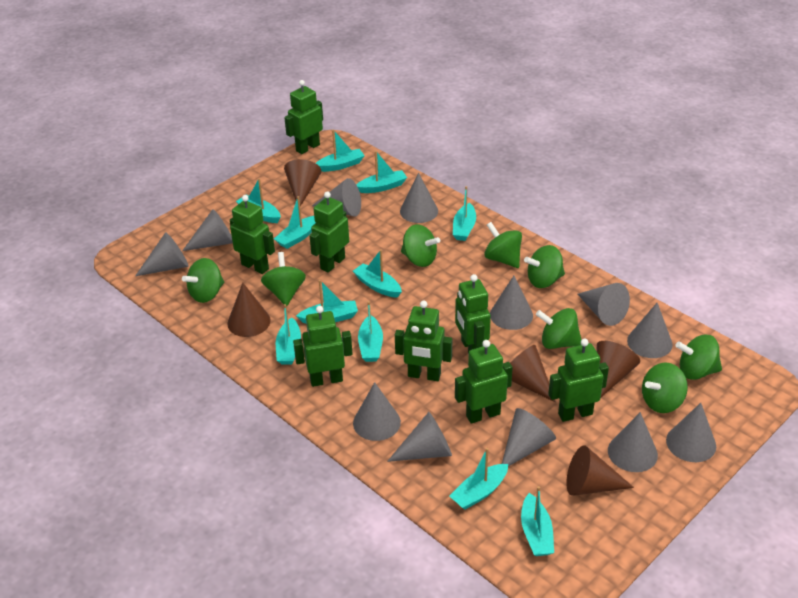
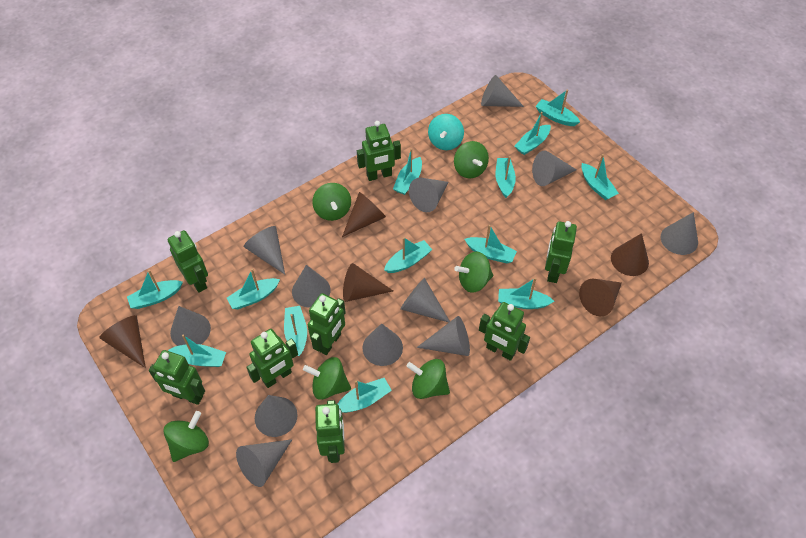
green spinning top: 8 -> 6
turquoise boat: 11 -> 13
turquoise spinning top: 0 -> 1

